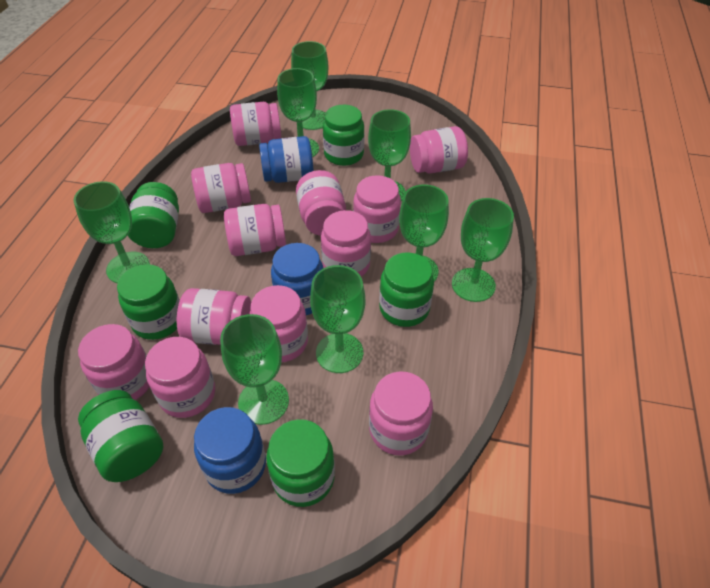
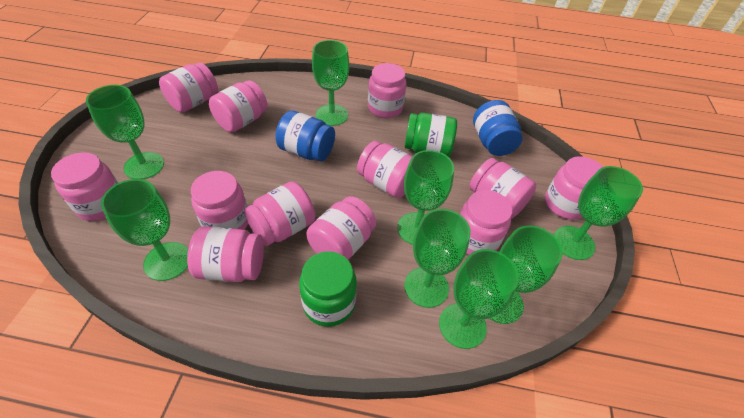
blue jar: 3 -> 2
green jar: 6 -> 2

